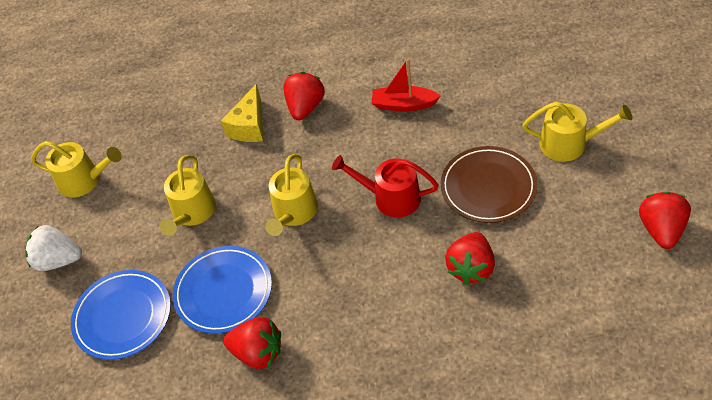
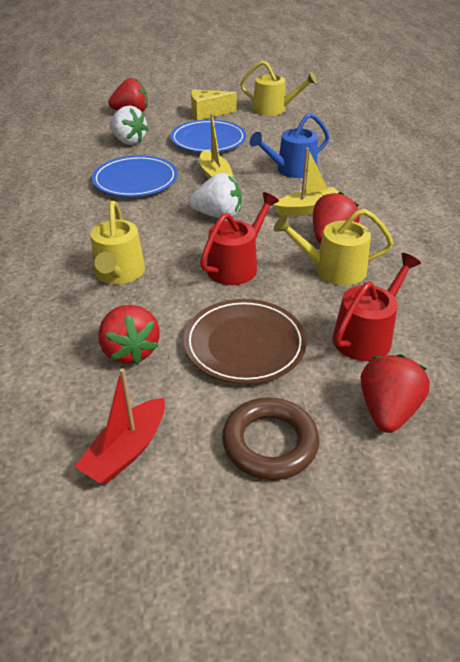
blue watering can: 0 -> 1
brown ring: 0 -> 1
red watering can: 1 -> 2
white strawberry: 1 -> 2
yellow boat: 0 -> 2
yellow watering can: 4 -> 3

